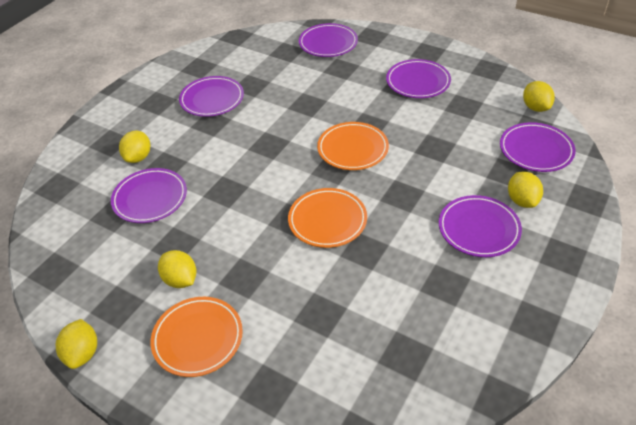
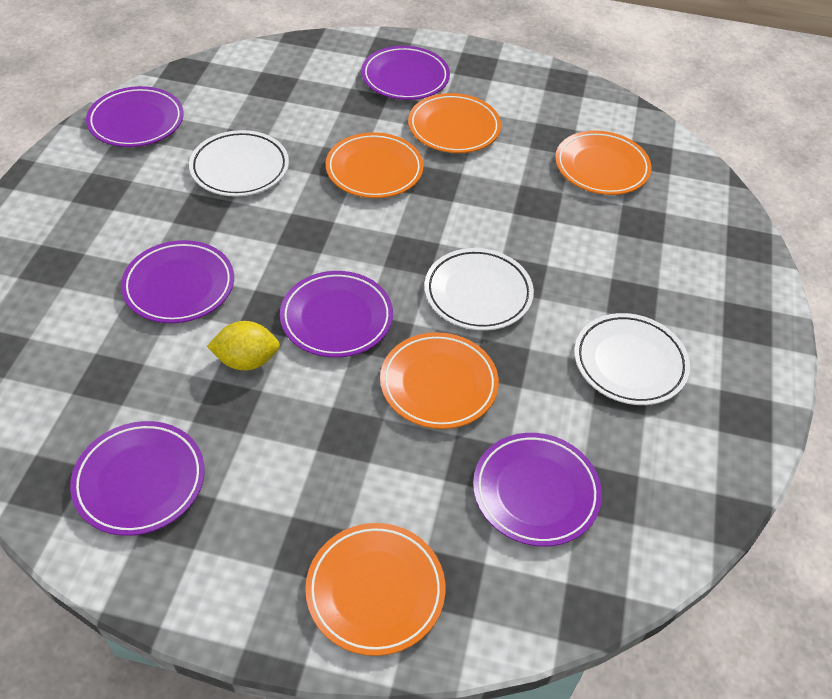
orange plate: 3 -> 5
white plate: 0 -> 3
yellow lemon: 5 -> 1

